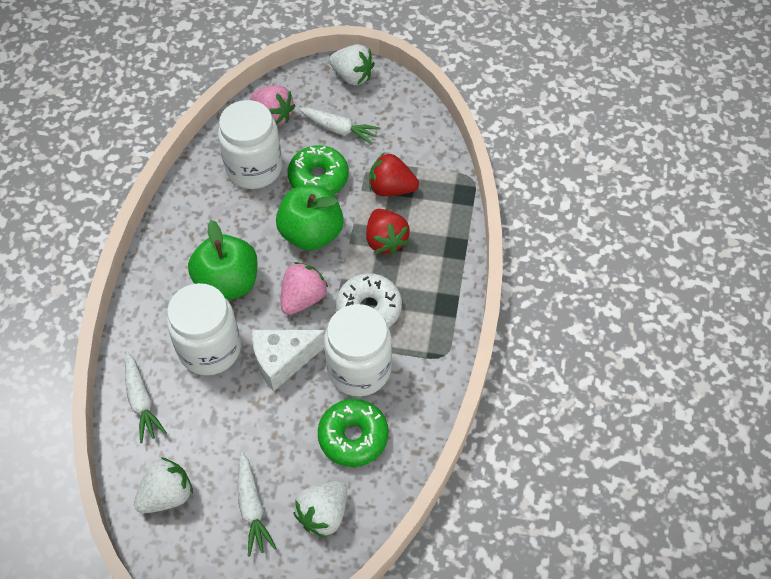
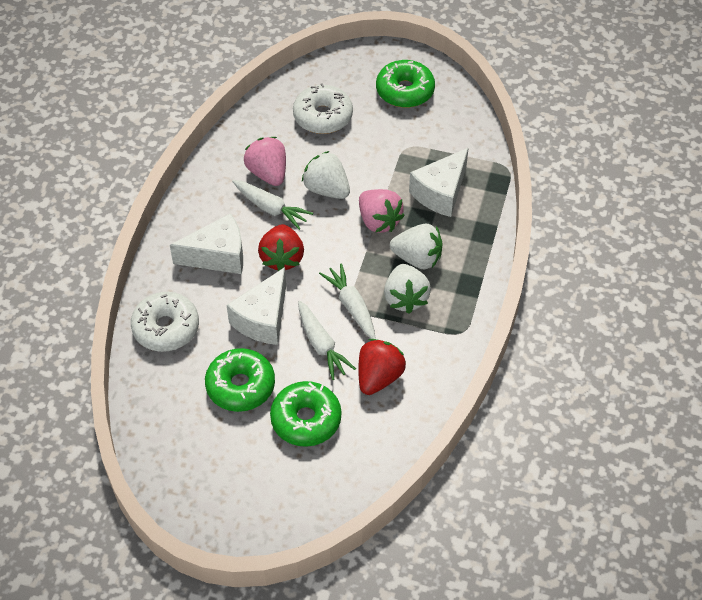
green apple: 2 -> 0
green donut: 2 -> 3
white cheese: 1 -> 3
white donut: 1 -> 2
white jar: 3 -> 0

